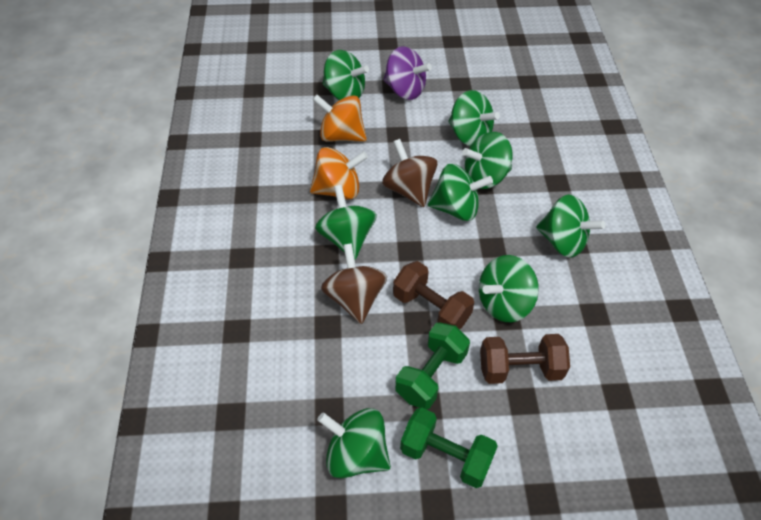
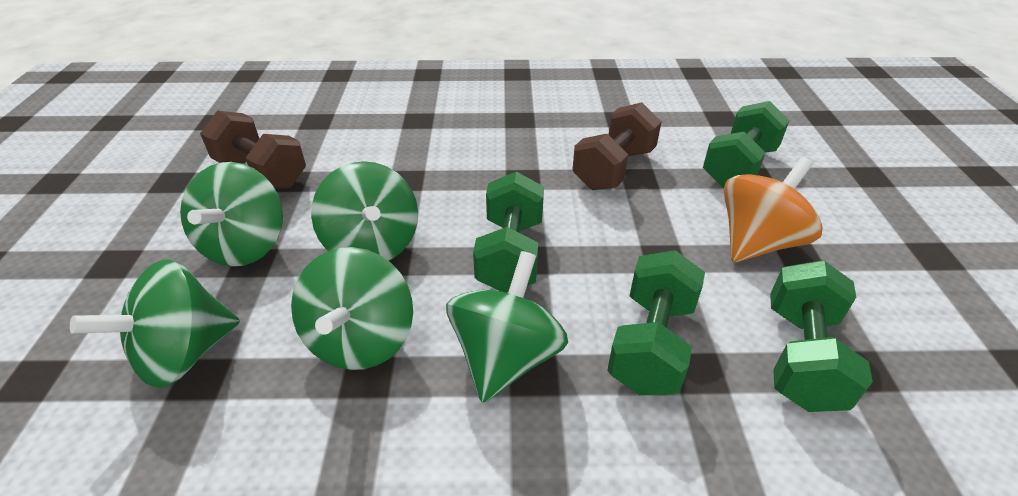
brown spinning top: 2 -> 0
green dumbbell: 2 -> 4
green spinning top: 8 -> 5
orange spinning top: 2 -> 1
purple spinning top: 1 -> 0

